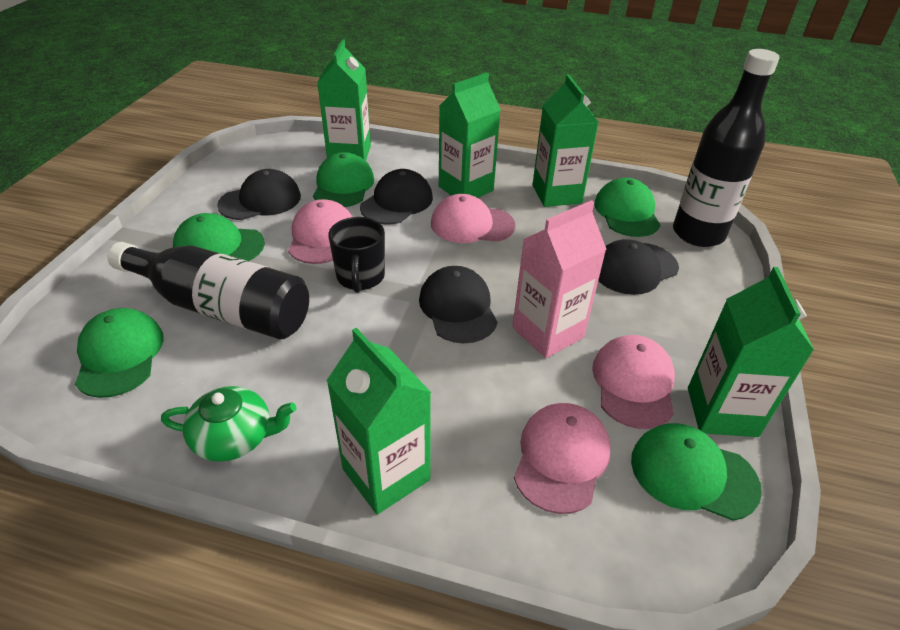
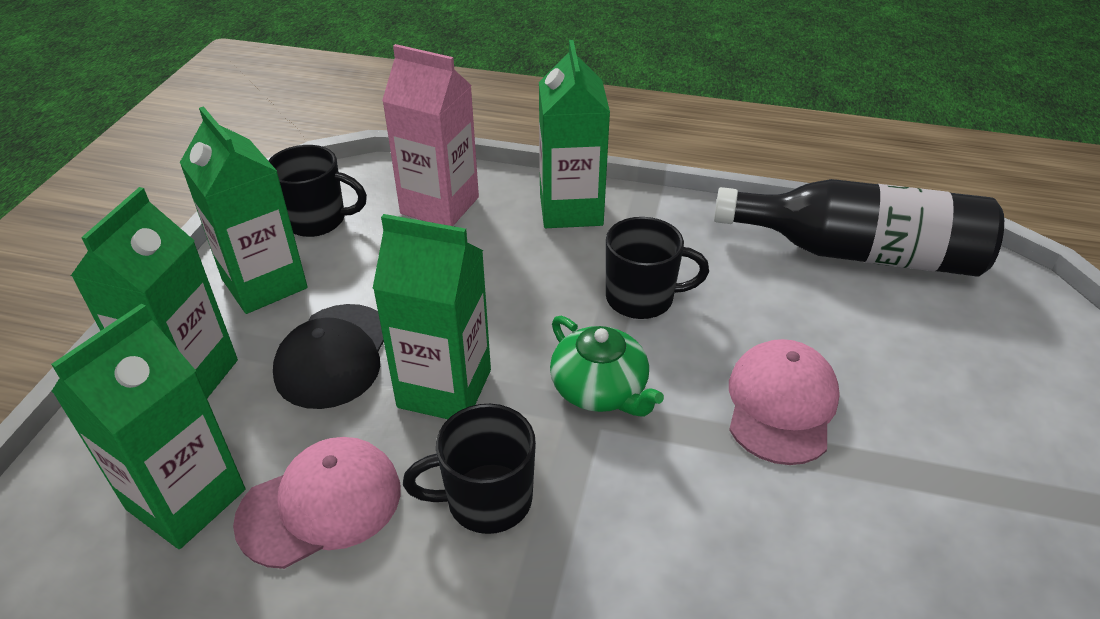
black bottle: 2 -> 1
black cap: 4 -> 1
black mug: 1 -> 3
green cap: 5 -> 0
pink cap: 4 -> 2

